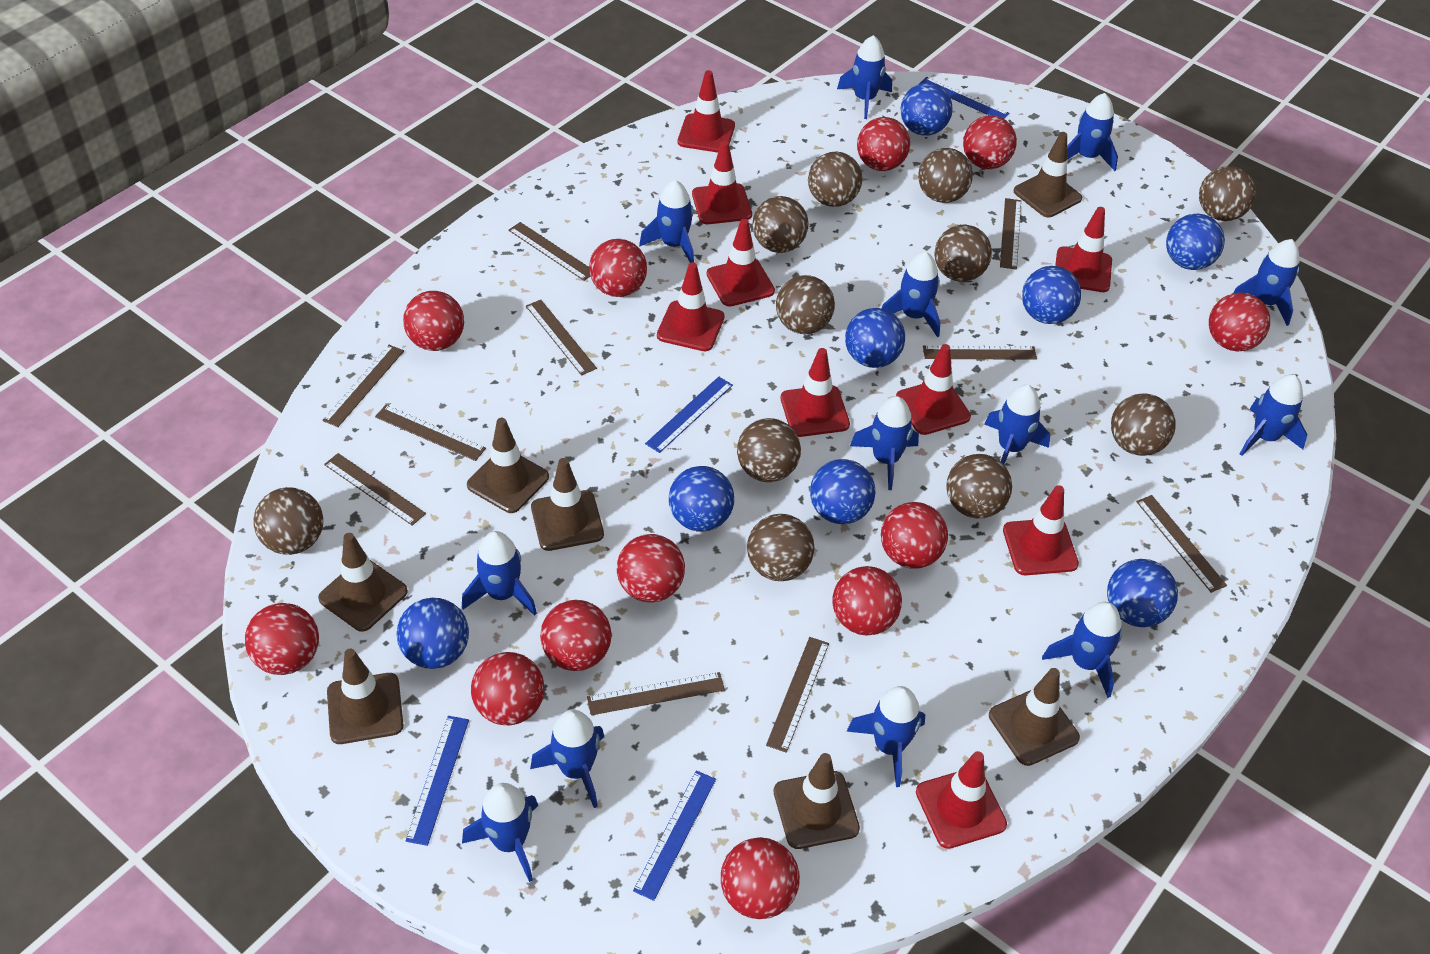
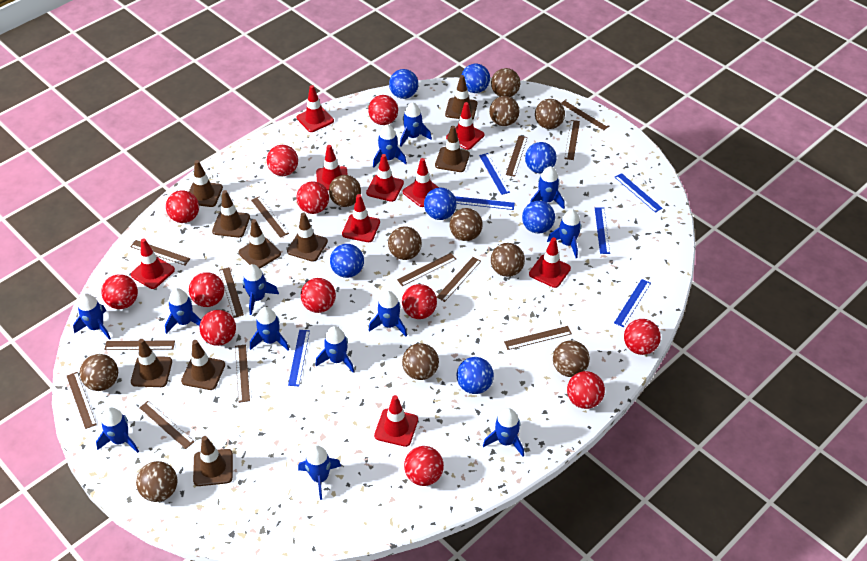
blue ball: 8 -> 7
blue ruler: 4 -> 6
brown ruler: 10 -> 13
brown traffic cone: 7 -> 9

